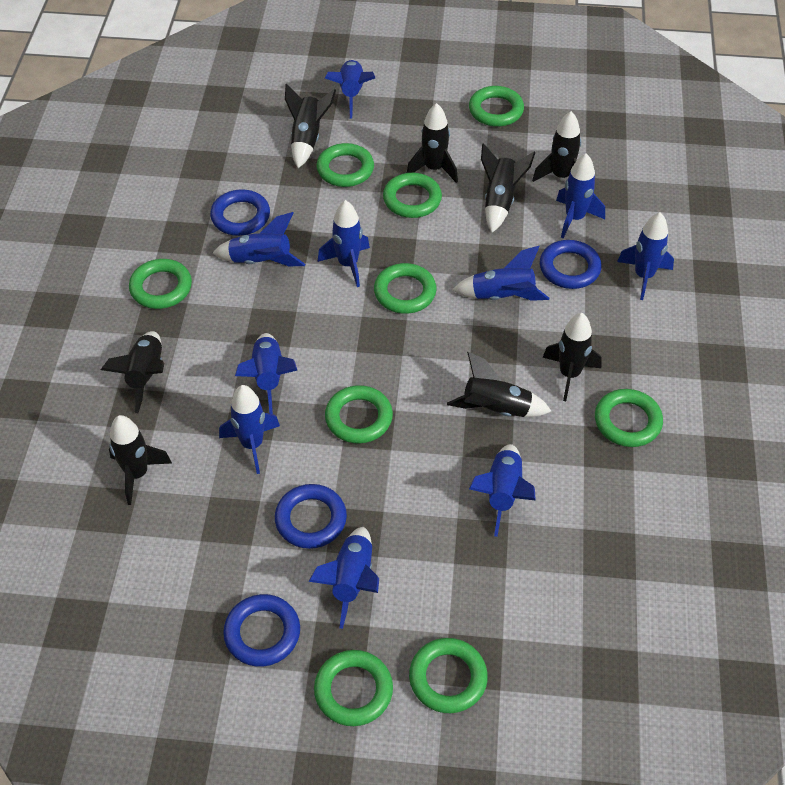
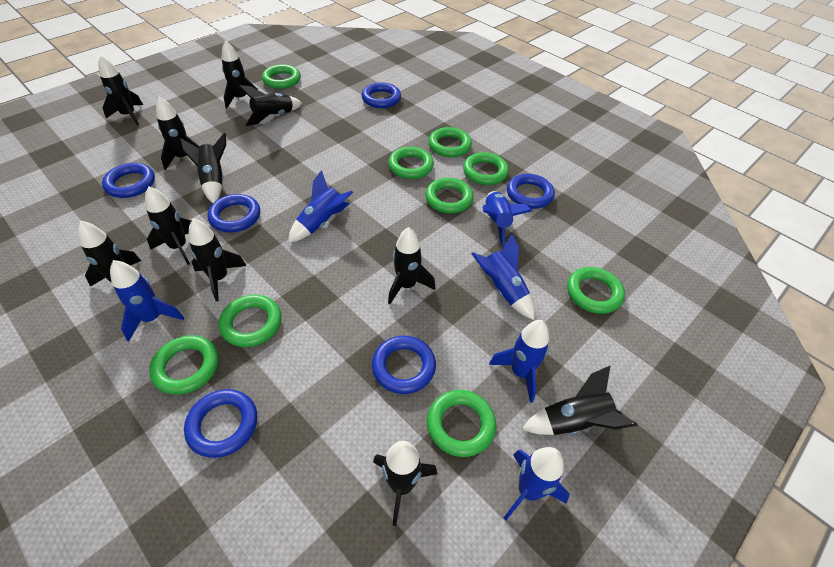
black rocket: 8 -> 11
blue ring: 4 -> 6
blue rocket: 10 -> 6

